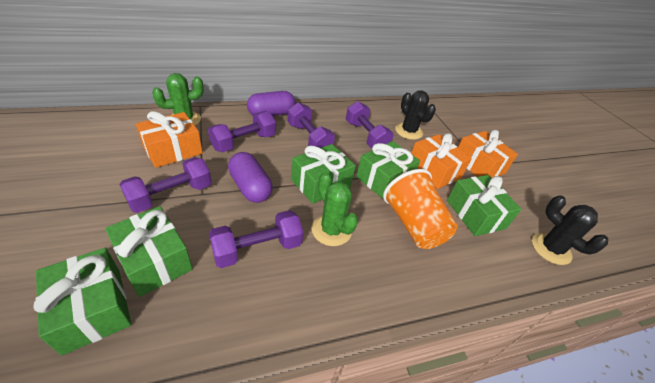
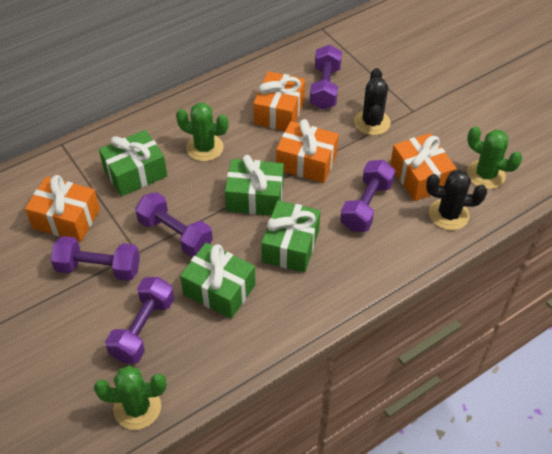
green cactus: 2 -> 3
green gift: 5 -> 4
orange cup: 1 -> 0
orange gift: 3 -> 4
purple capsule: 2 -> 0

